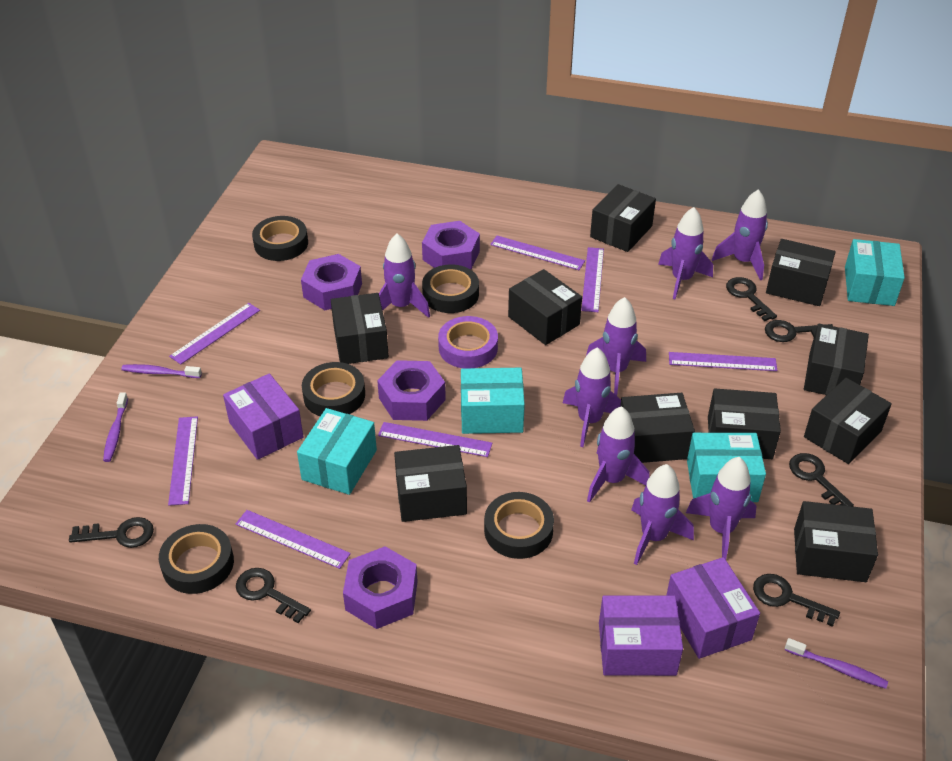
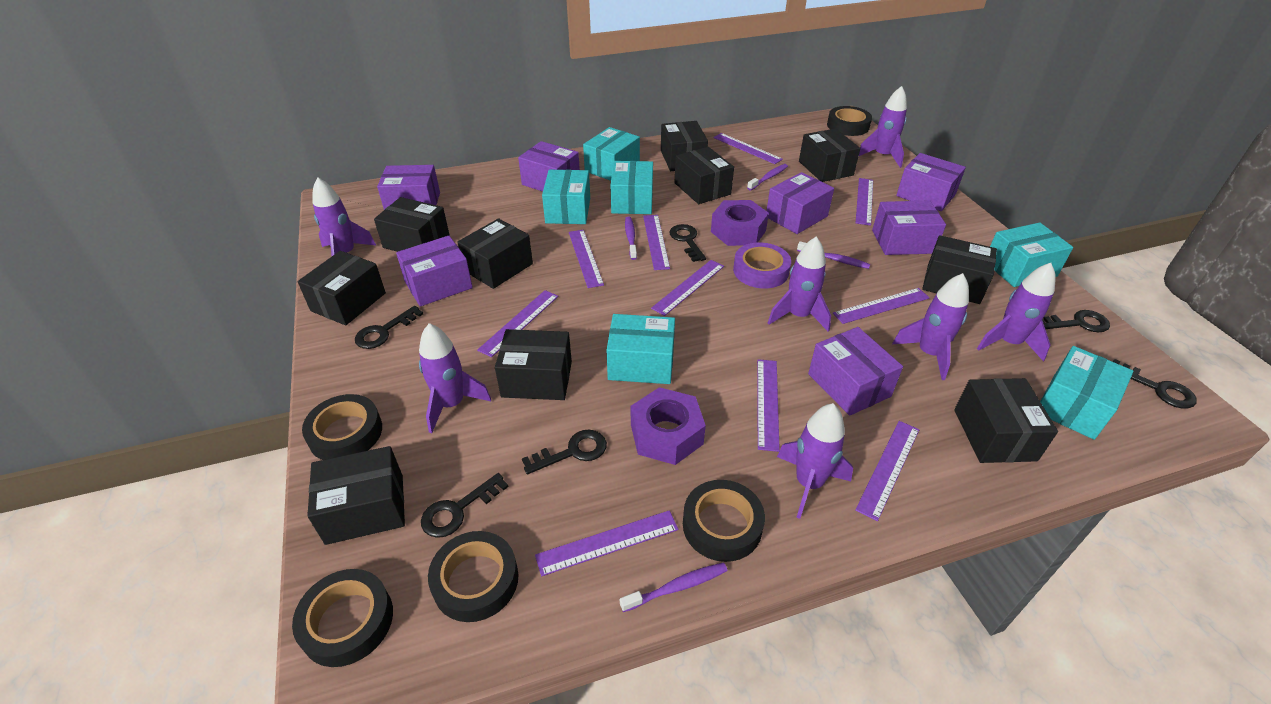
purple box: 3 -> 7
purple nut: 4 -> 2
purple rocket: 8 -> 7
purple ruler: 7 -> 10
purple toothbrush: 3 -> 4
turquoise box: 4 -> 6

